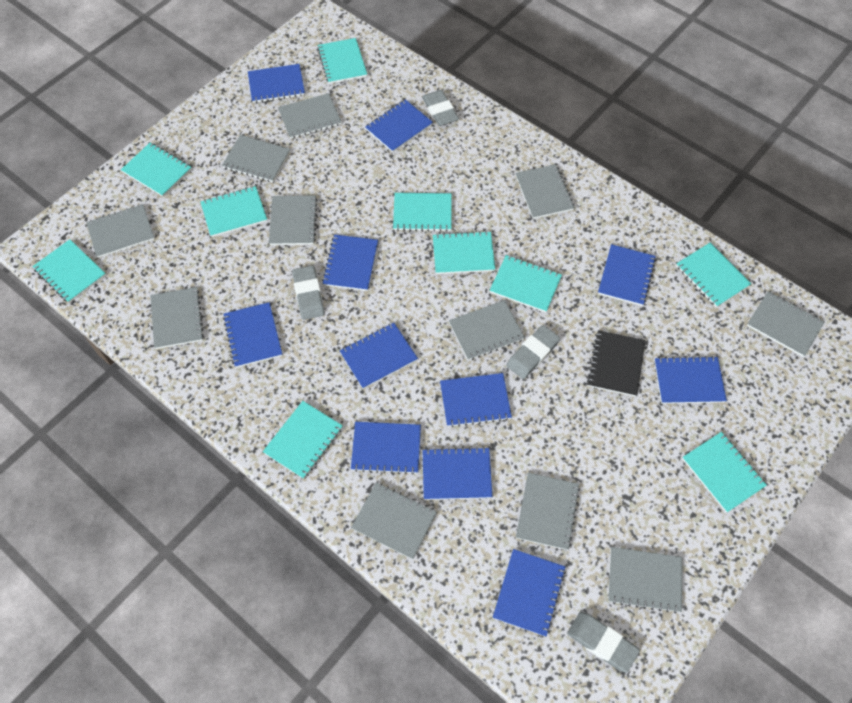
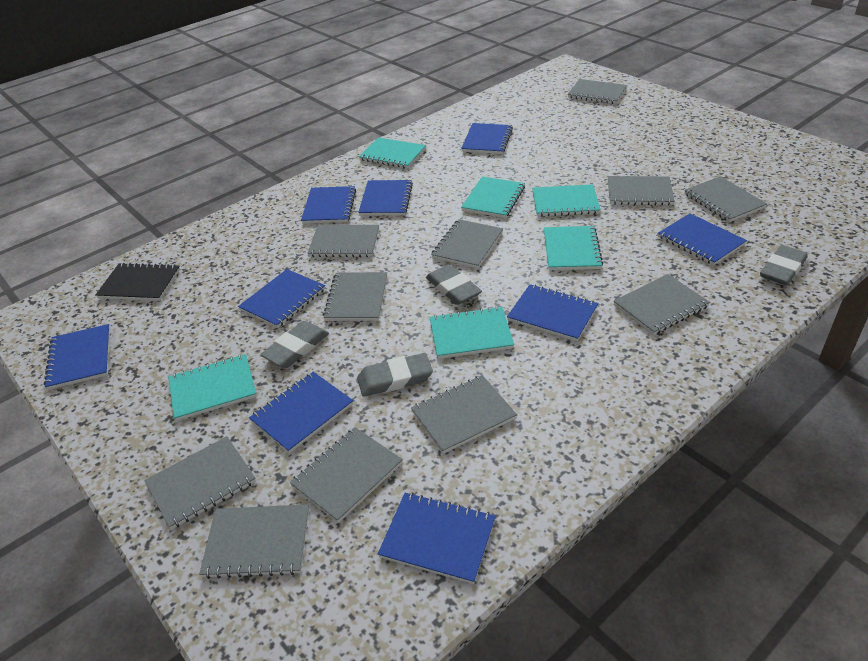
blue notebook: 11 -> 9
turquoise notebook: 10 -> 6

